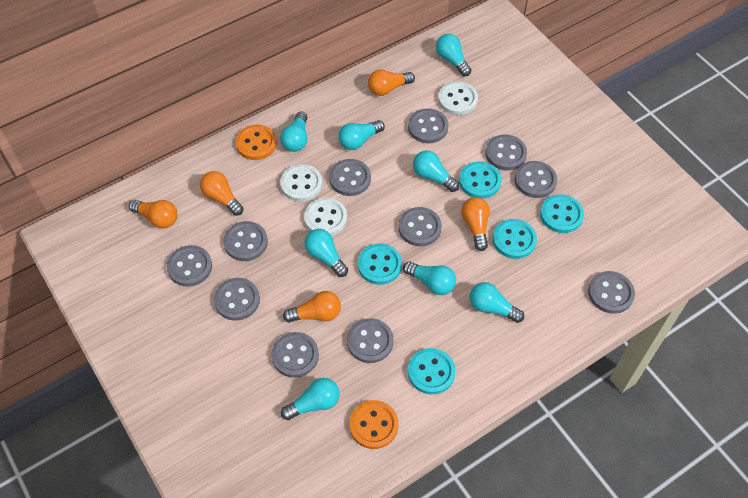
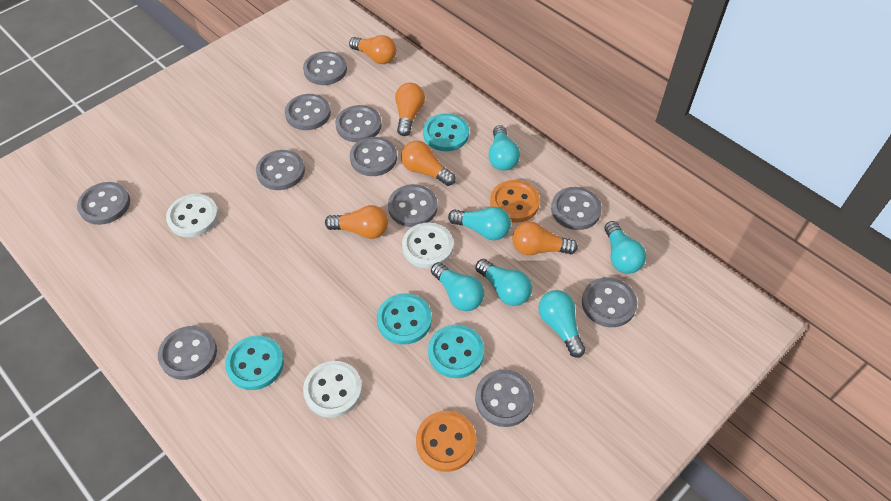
turquoise button: 5 -> 4
turquoise light bulb: 8 -> 6

